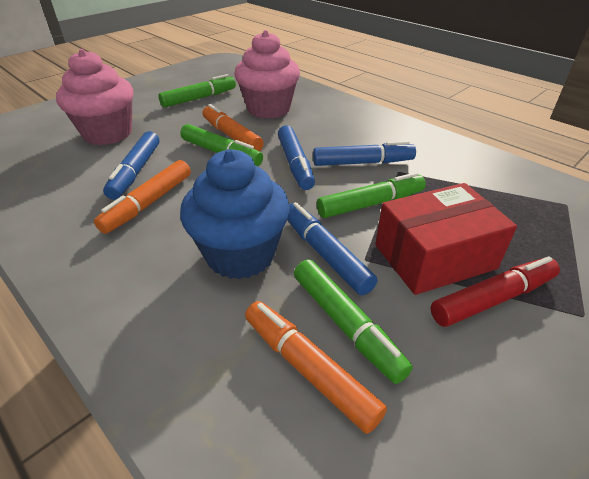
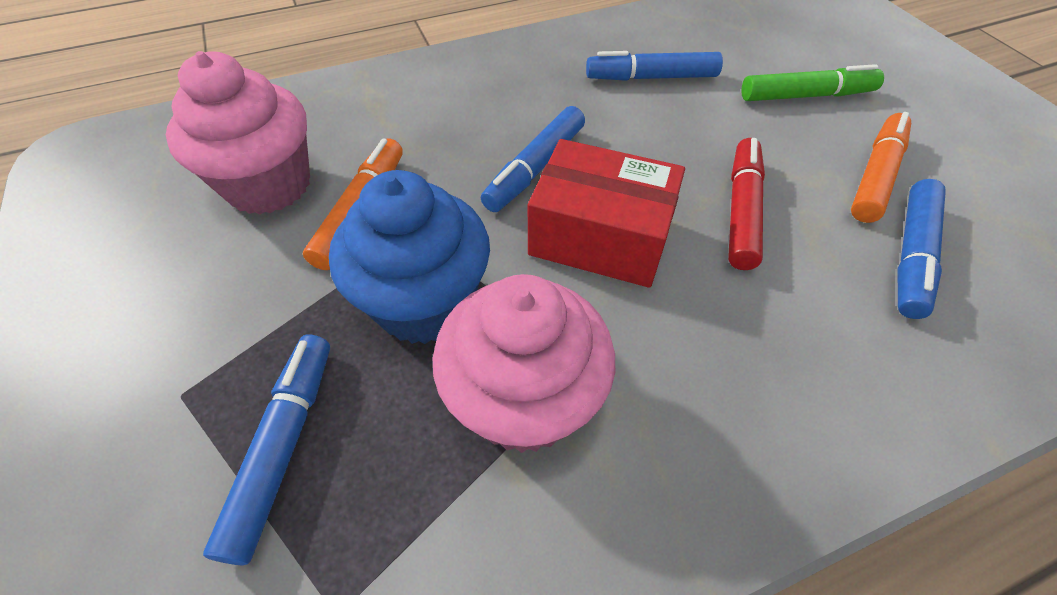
green marker: 4 -> 1
orange marker: 3 -> 2

